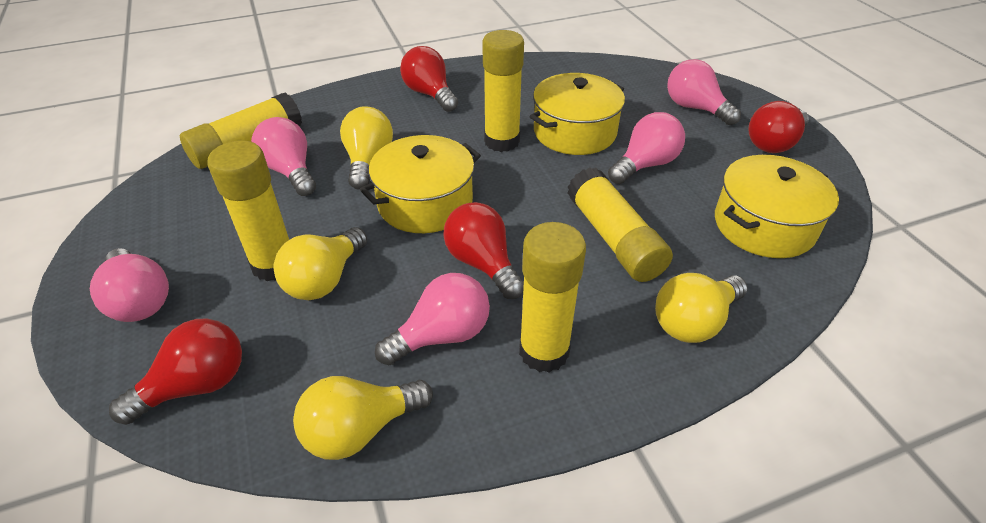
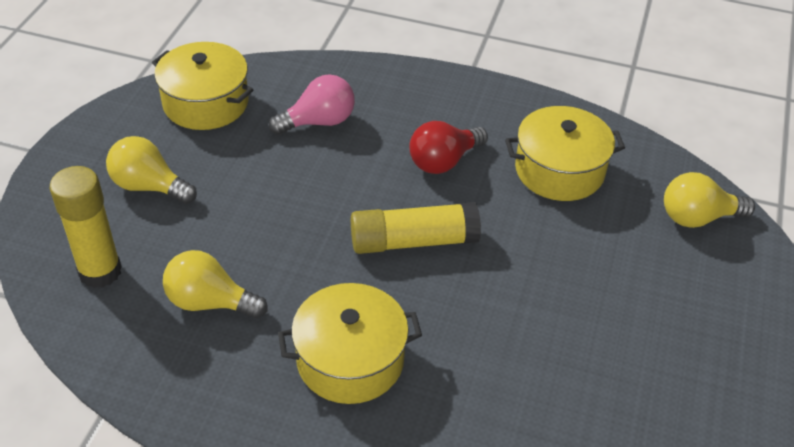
pink light bulb: 5 -> 1
red light bulb: 4 -> 1
yellow glue stick: 5 -> 2
yellow light bulb: 4 -> 3

